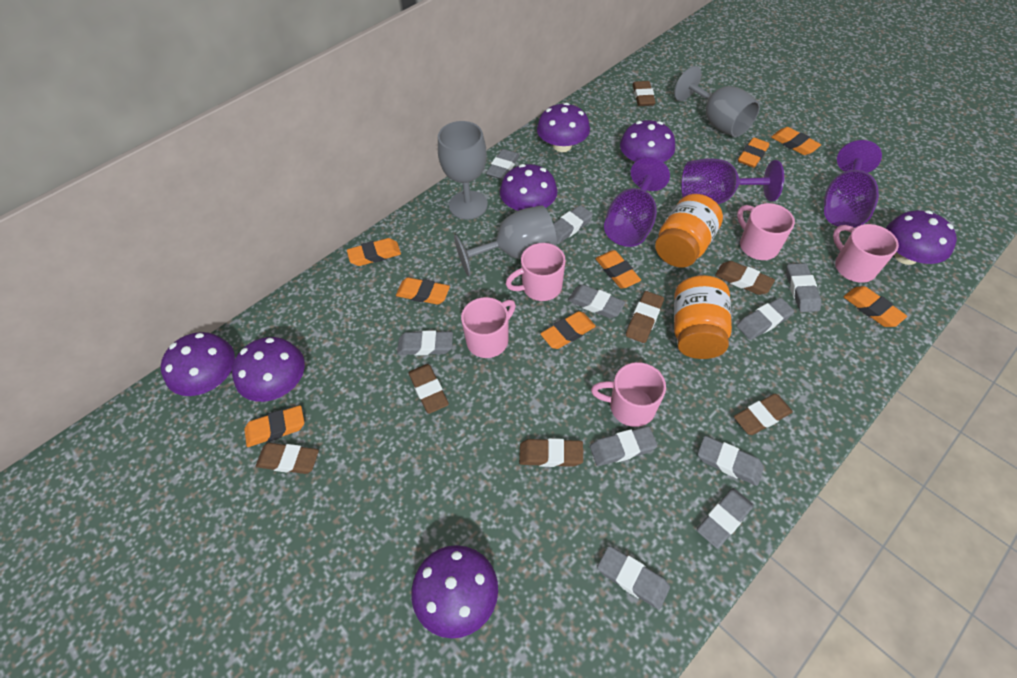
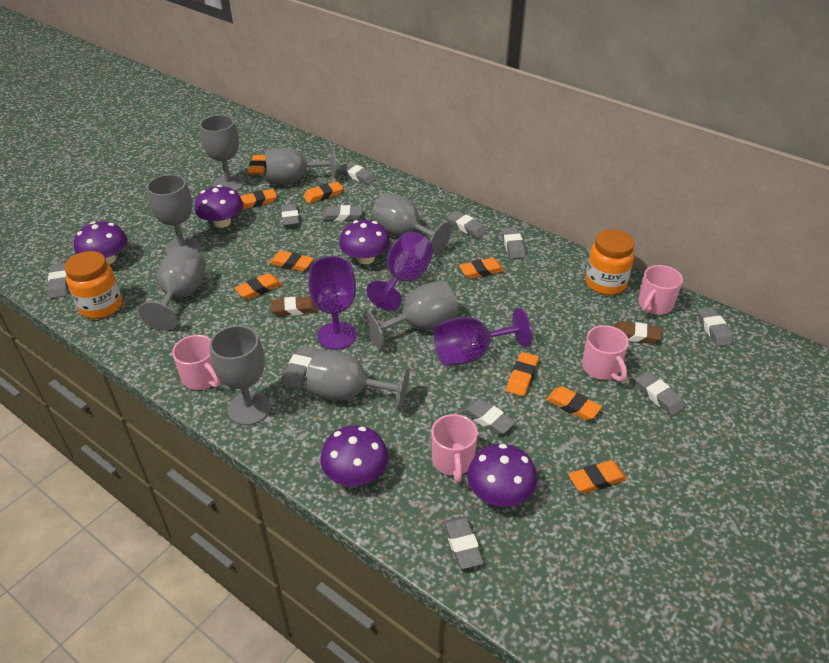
brown eraser: 7 -> 2
grey eraser: 10 -> 11
grey goblet: 3 -> 8
orange eraser: 8 -> 9
pink mug: 5 -> 4
purple mushroom: 7 -> 5

